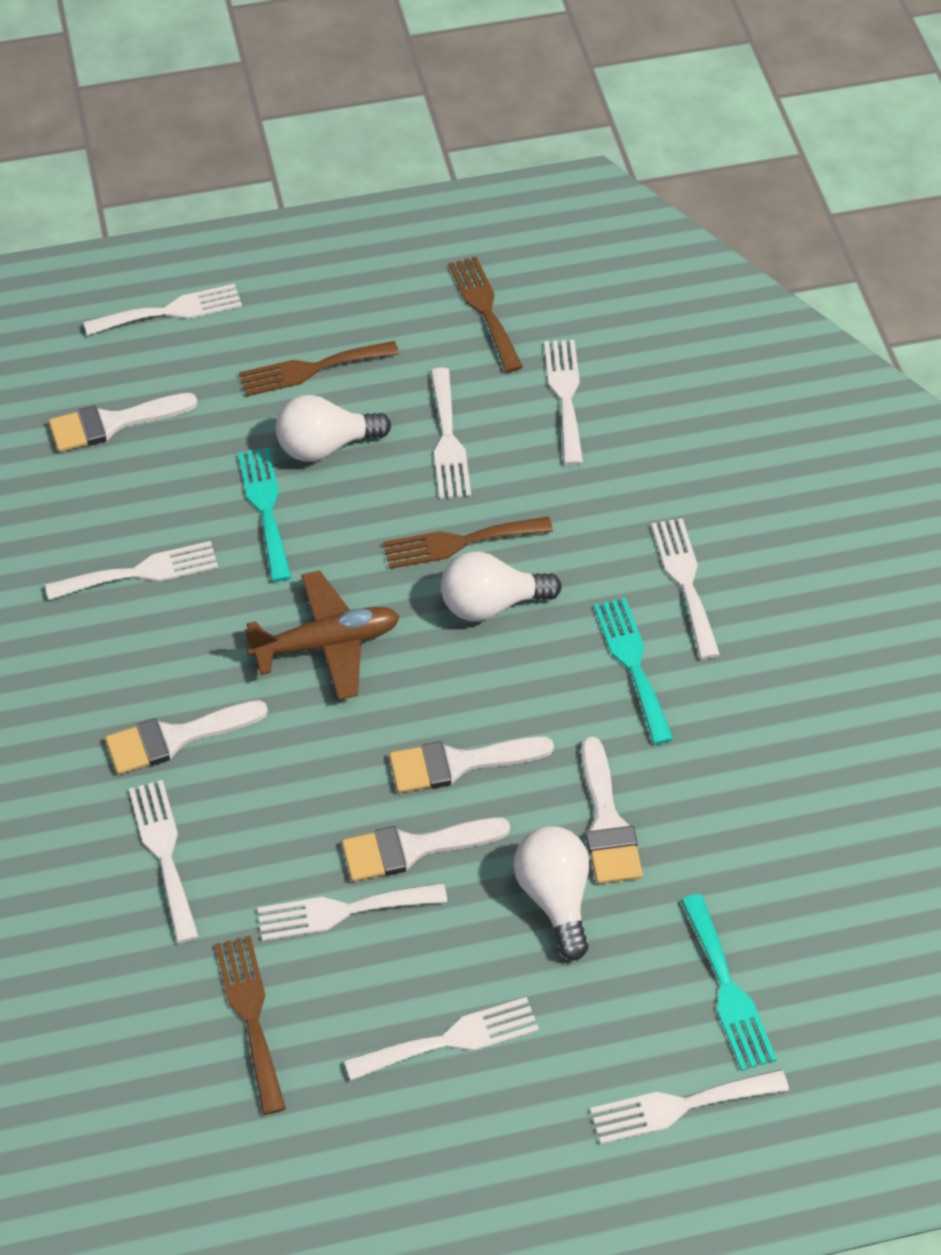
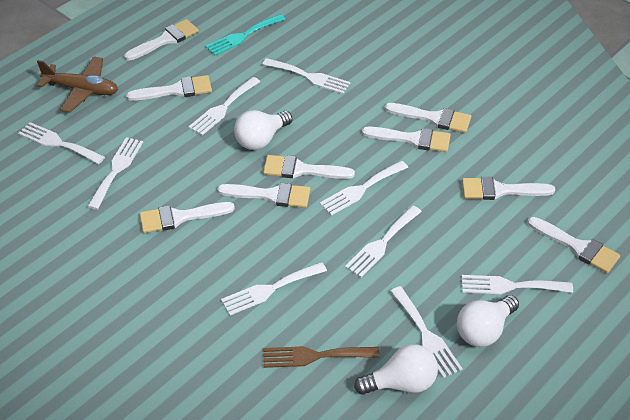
brown fork: 4 -> 1
turquoise fork: 3 -> 1
white brush: 5 -> 9

